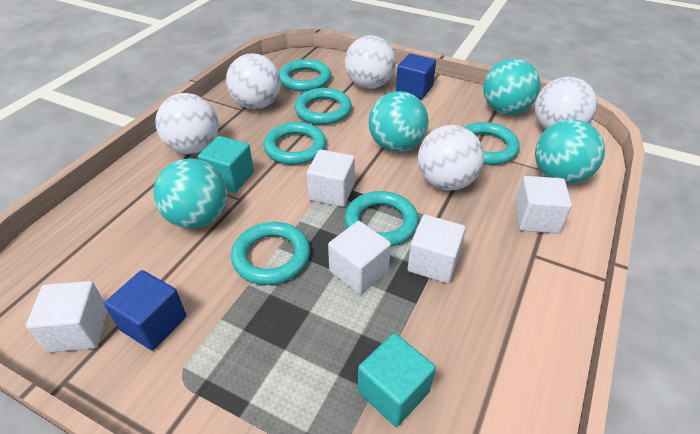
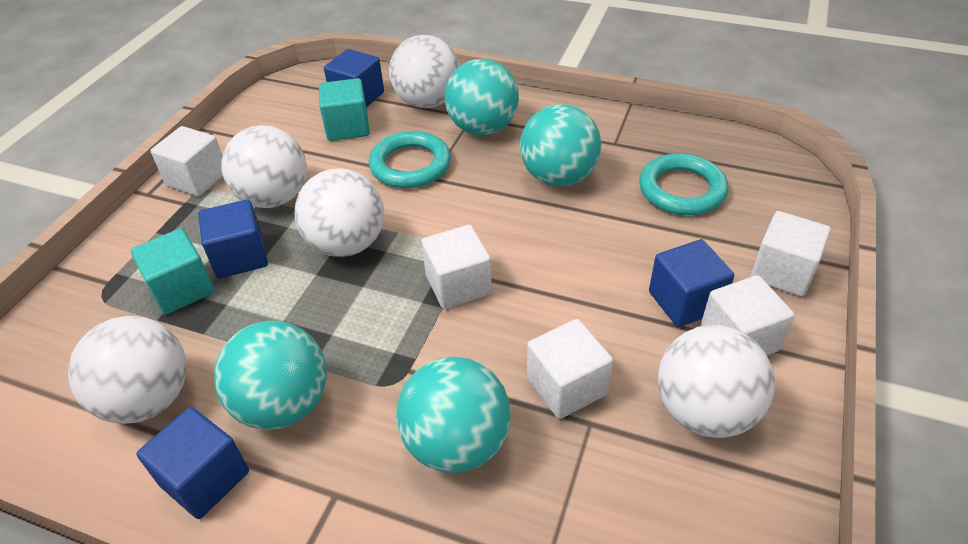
blue cube: 2 -> 4
turquoise ring: 6 -> 2

